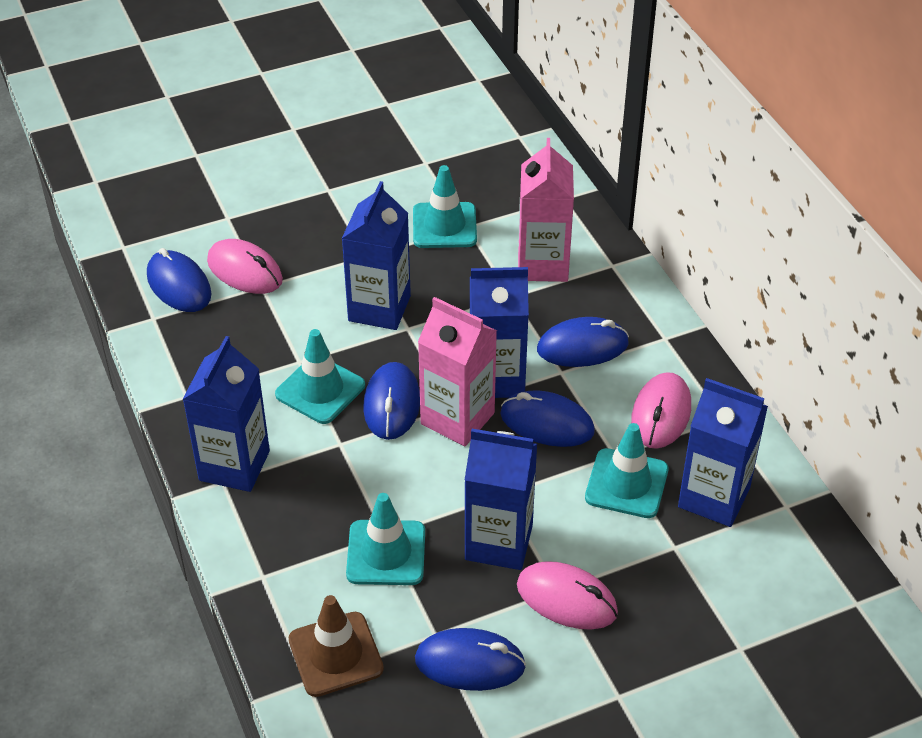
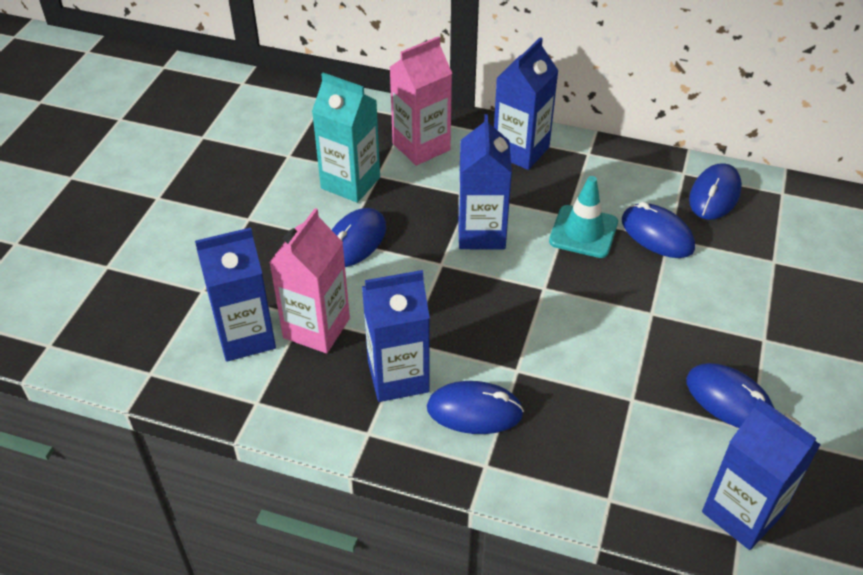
brown traffic cone: 1 -> 0
pink mouse: 3 -> 0
turquoise carton: 0 -> 1
turquoise traffic cone: 4 -> 1

